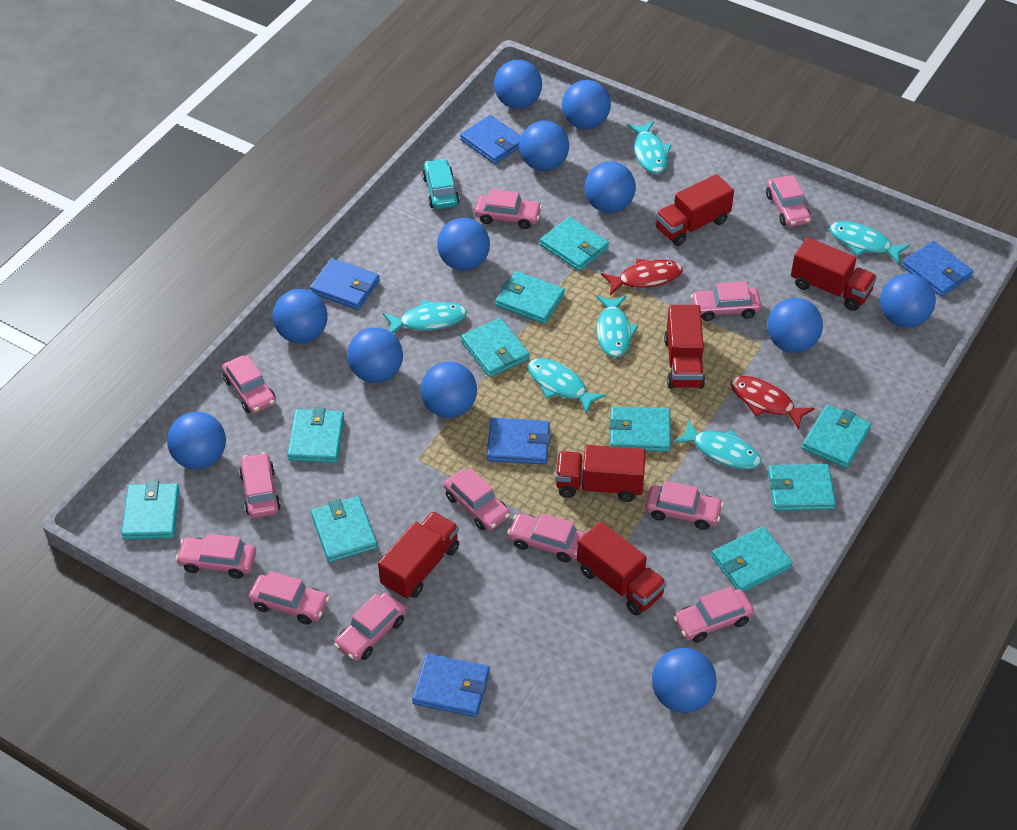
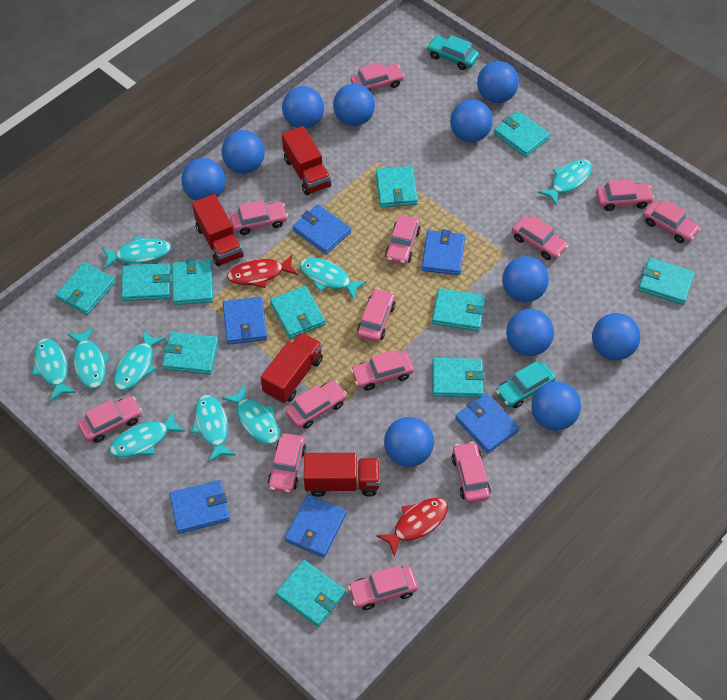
blue ball: 12 -> 11
blue wallet: 5 -> 6
pink car: 12 -> 13
red truck: 6 -> 4
turquoise car: 1 -> 2
turquoise fish: 6 -> 9
turquoise wallet: 10 -> 11

